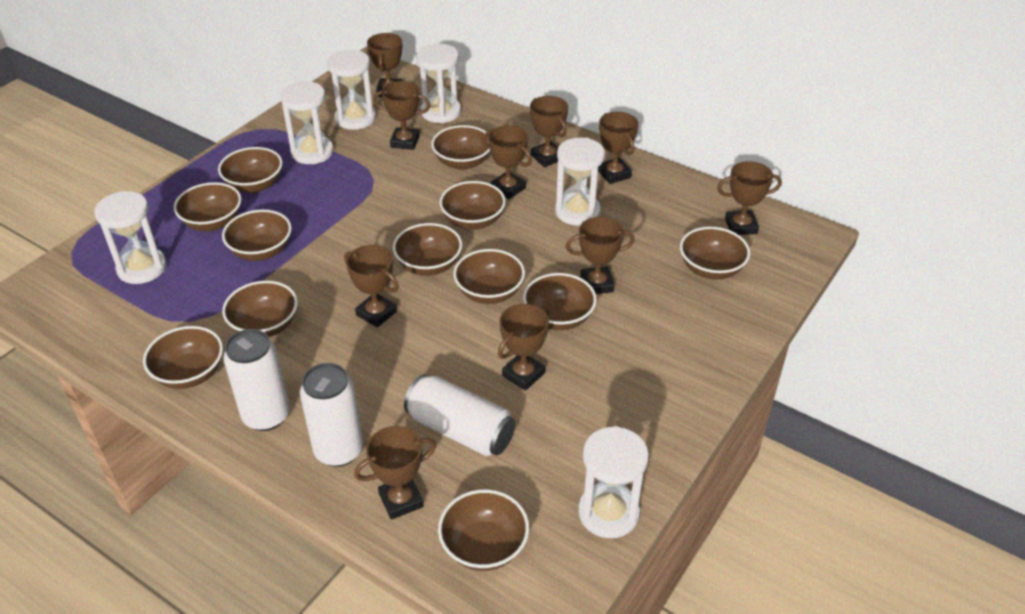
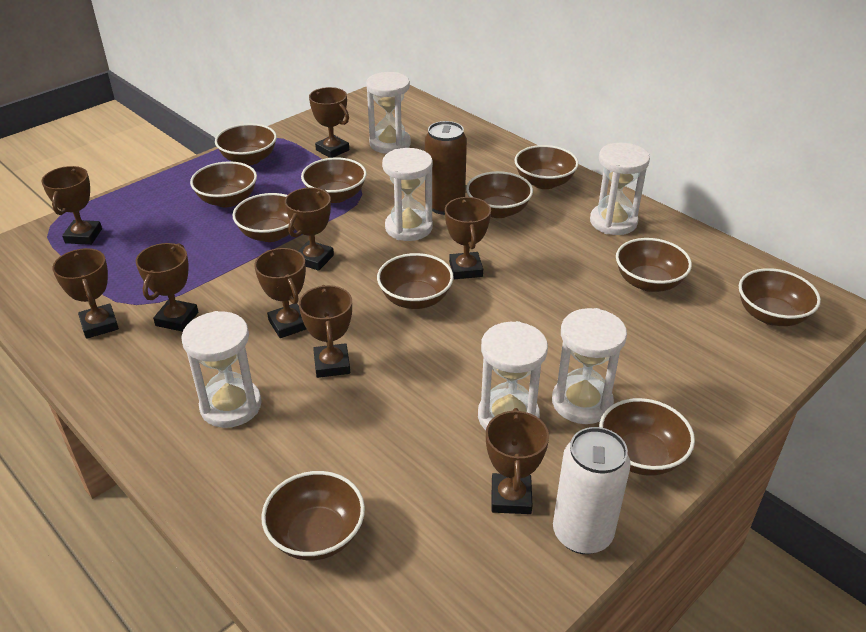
brown bowl: 12 -> 11
brown can: 0 -> 1
brown trophy: 10 -> 9
white can: 3 -> 1

